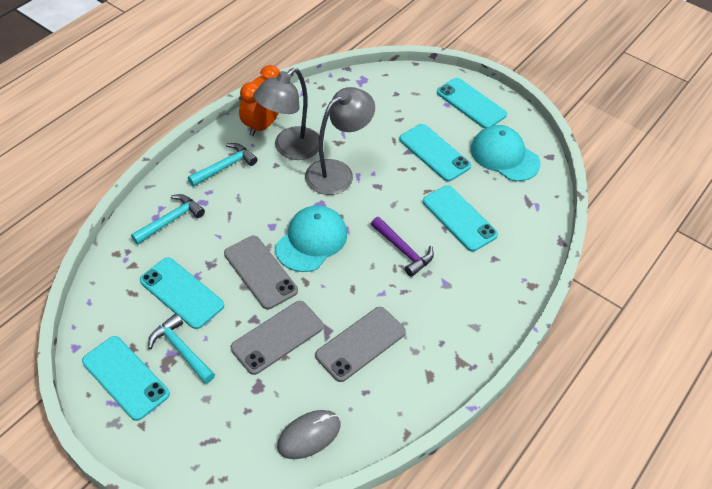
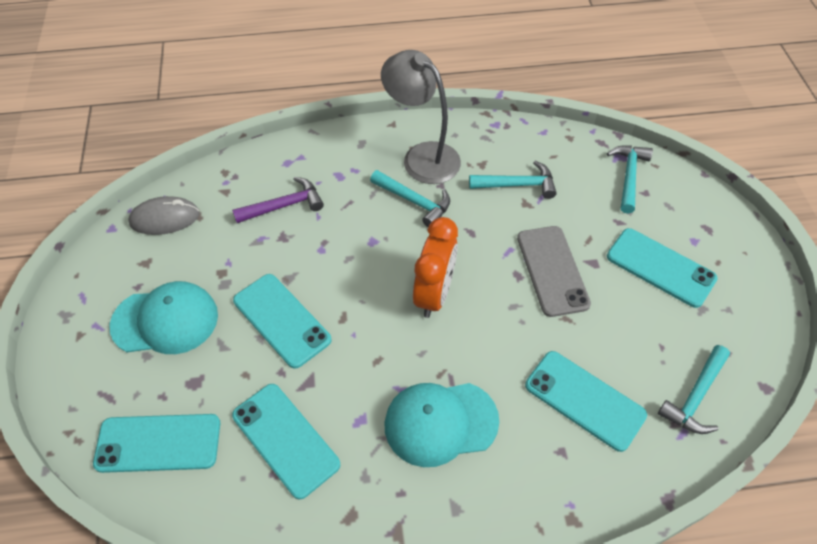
grey lamp: 2 -> 1
grey phone: 3 -> 1
turquoise hammer: 3 -> 4

